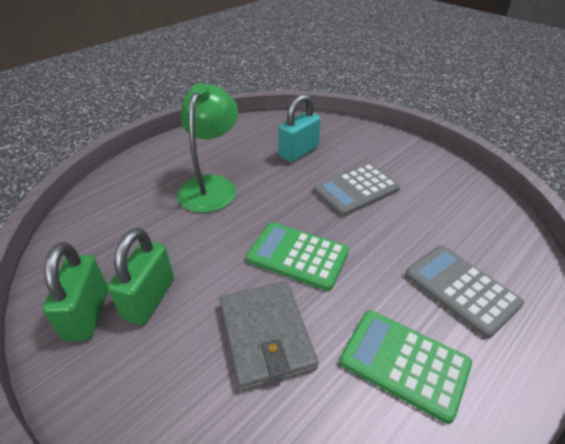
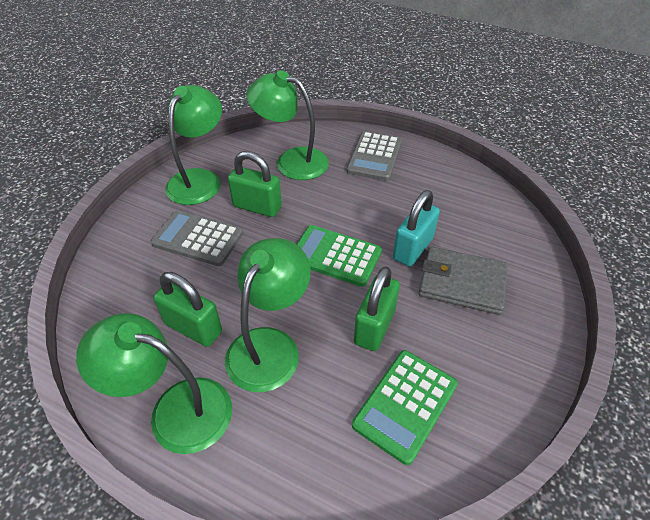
green lamp: 1 -> 4
green padlock: 2 -> 3

